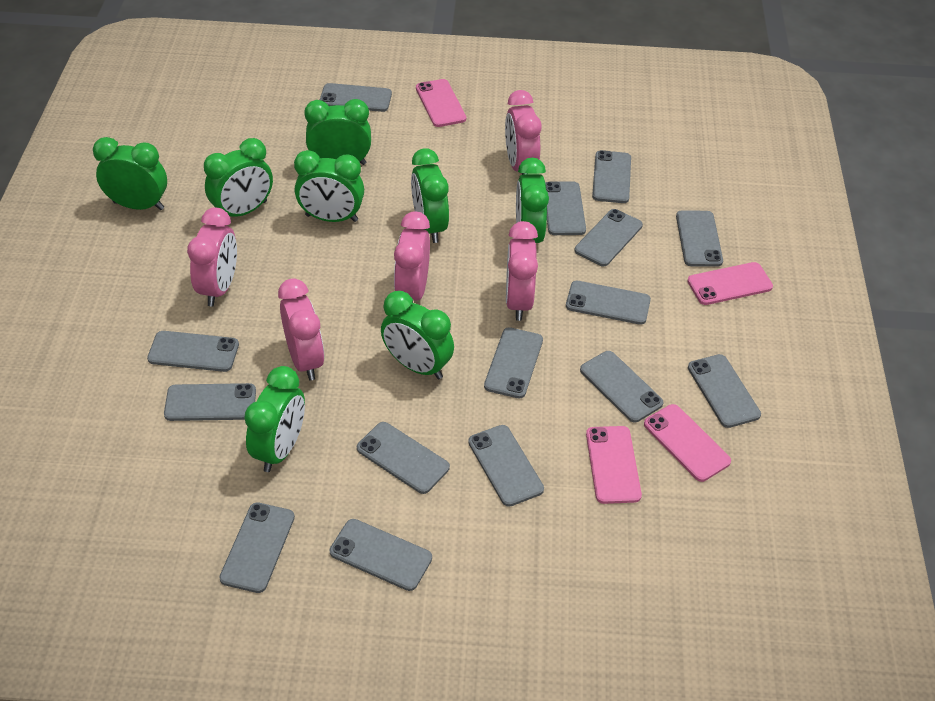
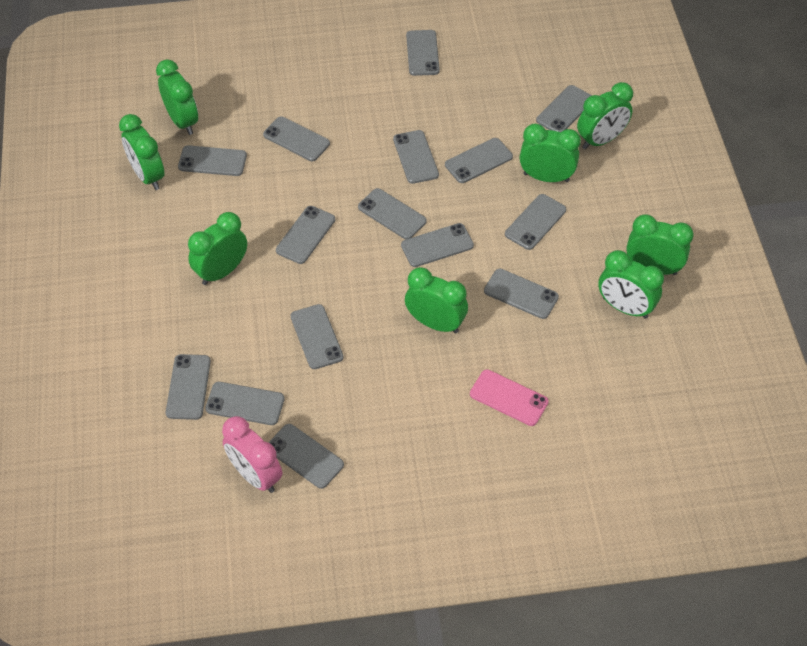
pink clock: 5 -> 1
pink phone: 4 -> 1

